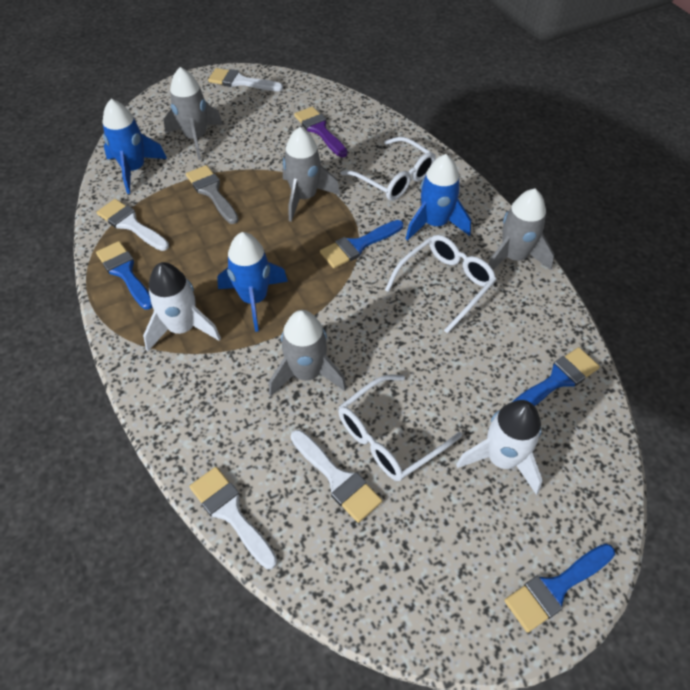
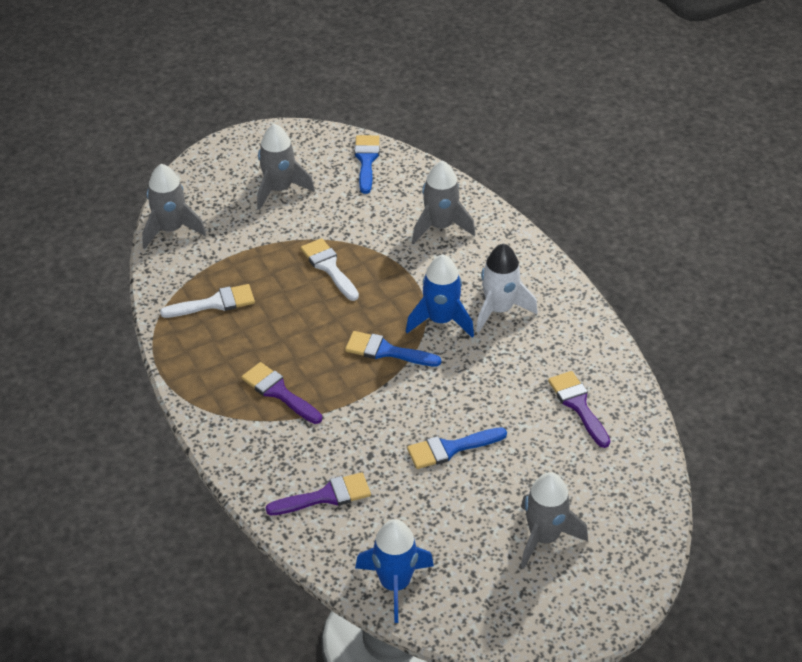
blue brush: 4 -> 3
blue rocket: 3 -> 2
grey brush: 1 -> 0
purple brush: 1 -> 3
white brush: 4 -> 2
white glasses: 3 -> 0
white rocket: 2 -> 1

